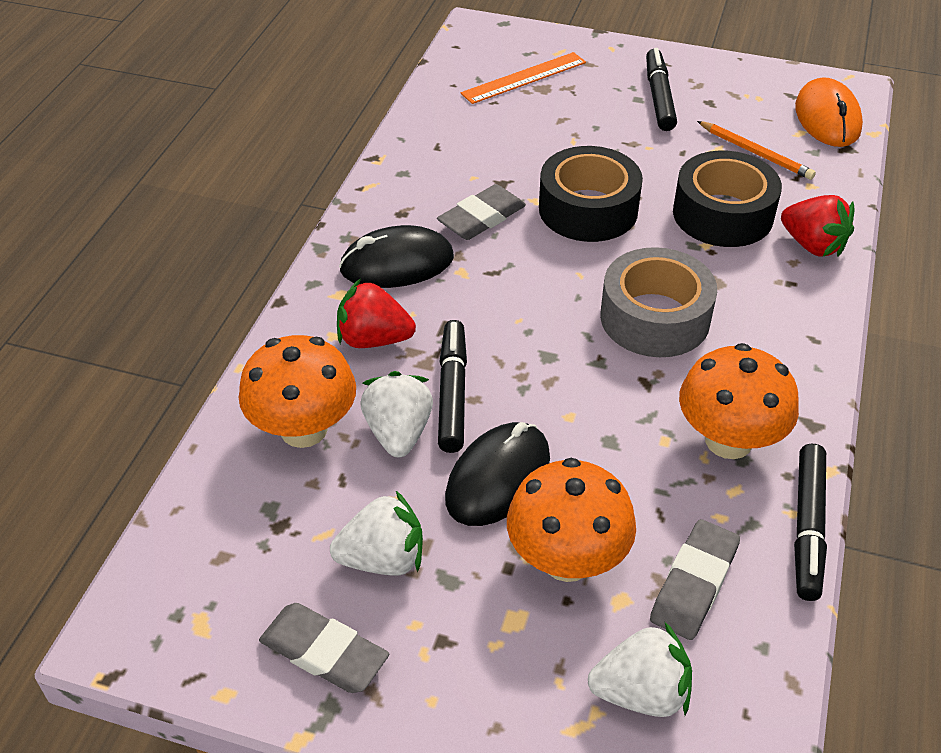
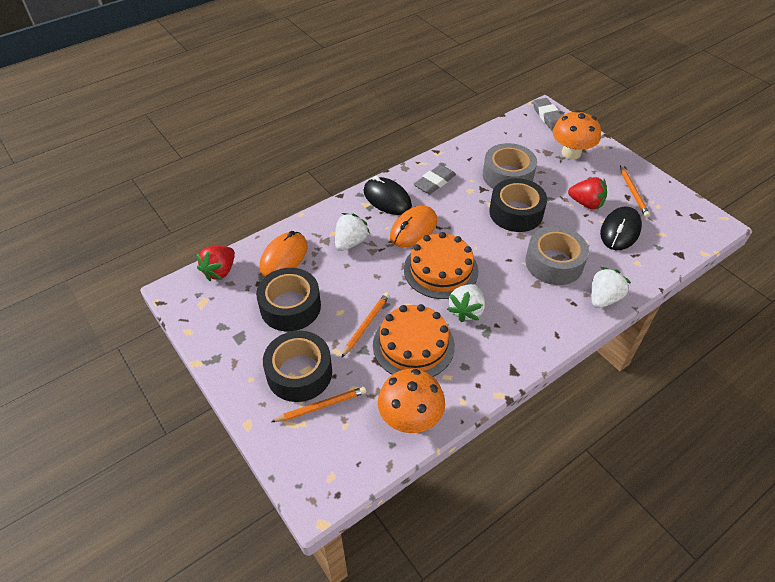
black marker: 3 -> 0
black tape: 2 -> 3
grey eraser: 3 -> 2
grey tape: 1 -> 2
orange cake: 0 -> 2
orange mouse: 1 -> 2
orange mushroom: 3 -> 2
orange pencil: 1 -> 3
orange ruler: 1 -> 0

